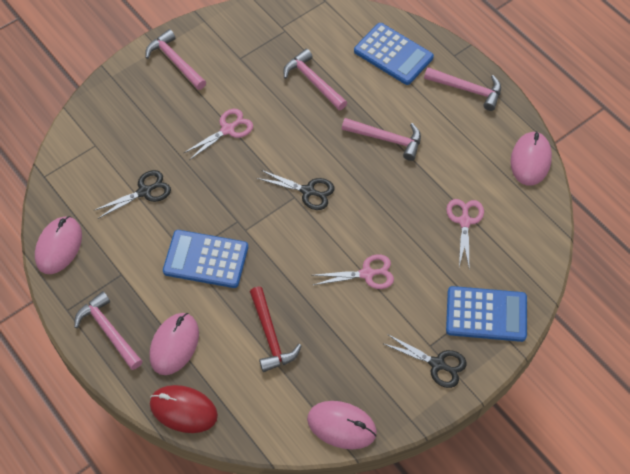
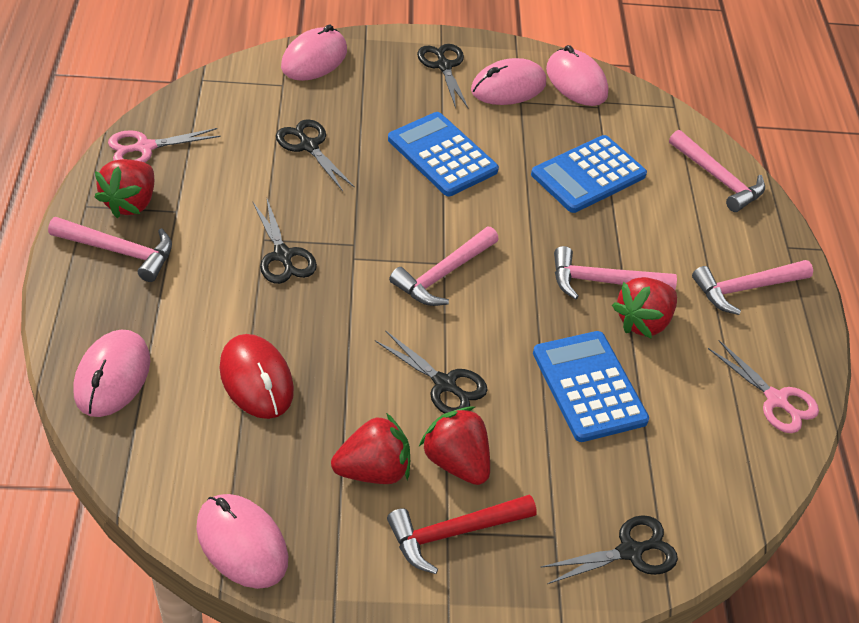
black scissors: 3 -> 5
pink mouse: 4 -> 5
pink scissors: 3 -> 2
red strawberry: 0 -> 4

